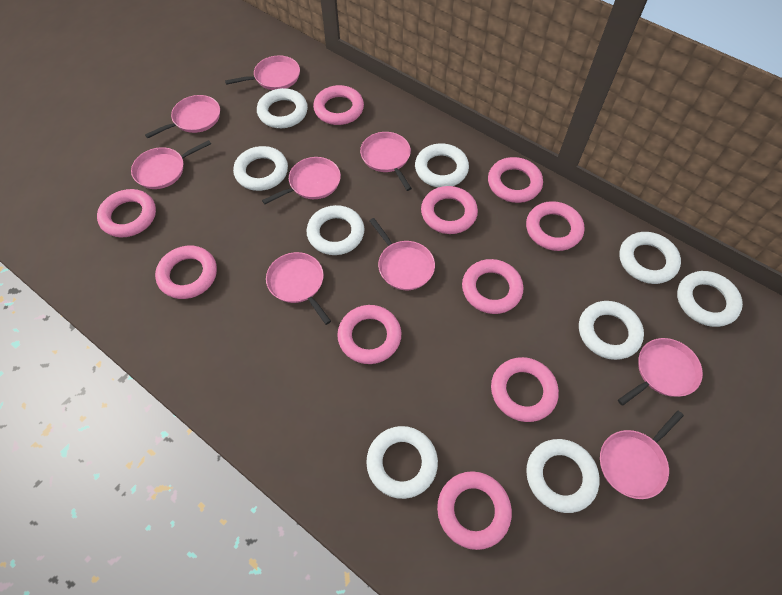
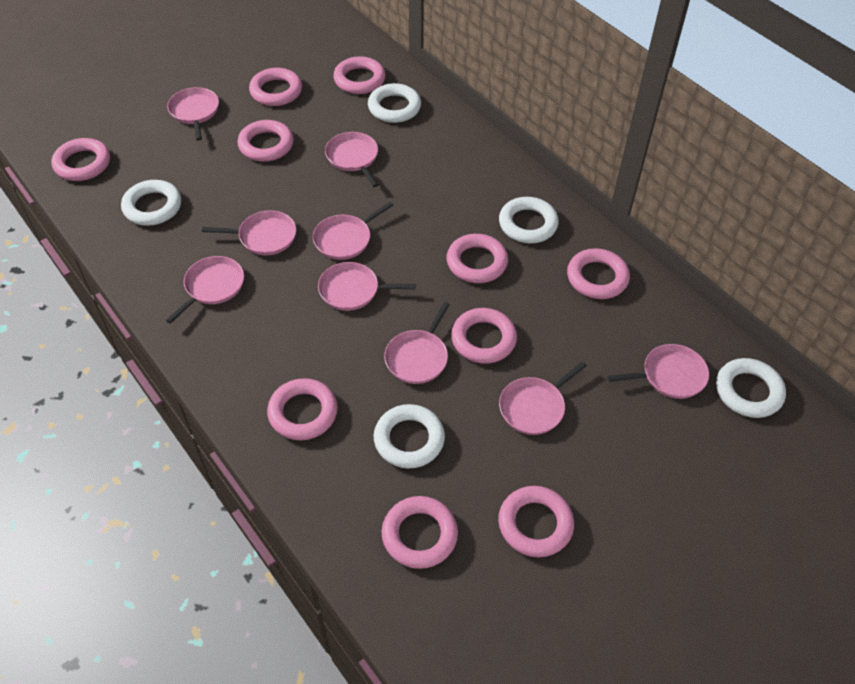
white ring: 9 -> 5

